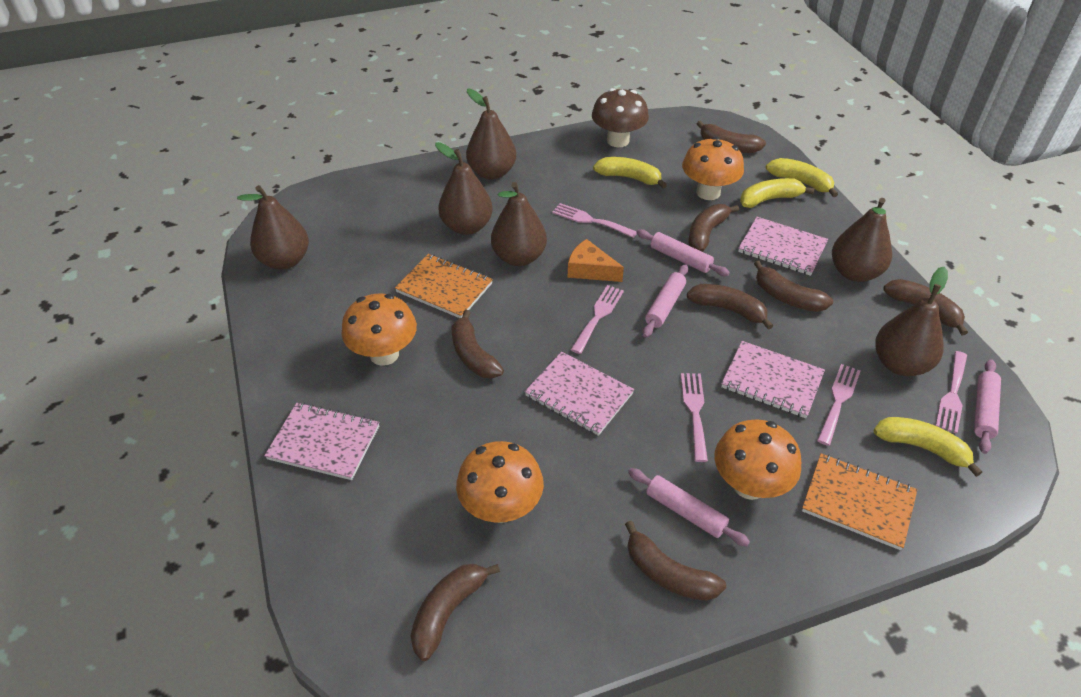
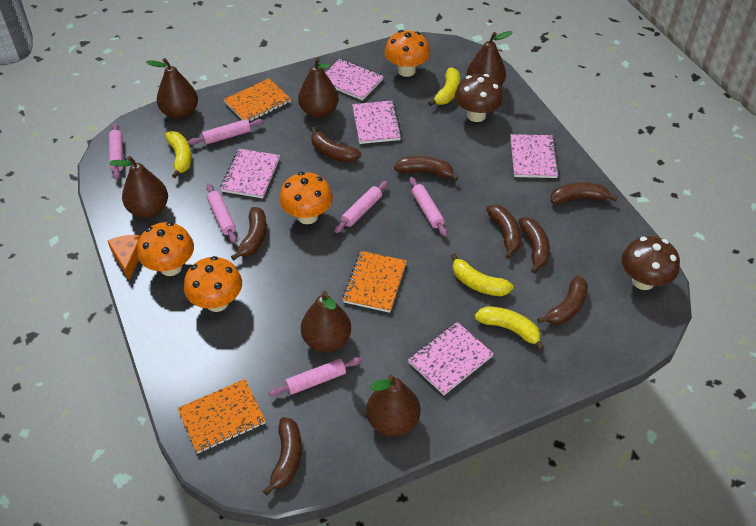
brown mushroom: 1 -> 2
orange notebook: 2 -> 3
pink fork: 5 -> 0
pink notebook: 4 -> 5
pink rolling pin: 4 -> 6

